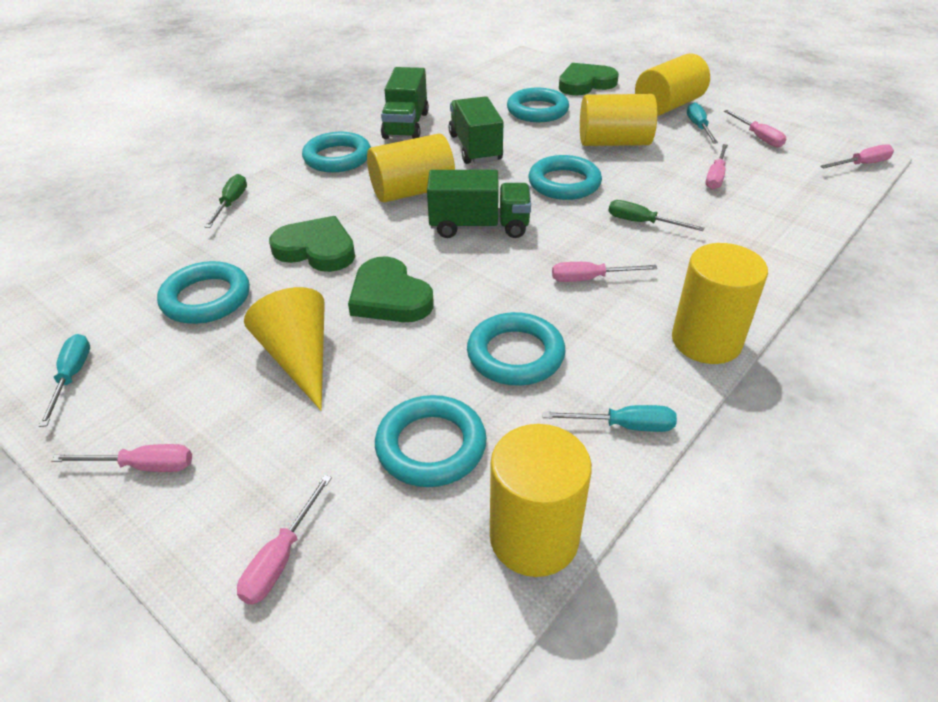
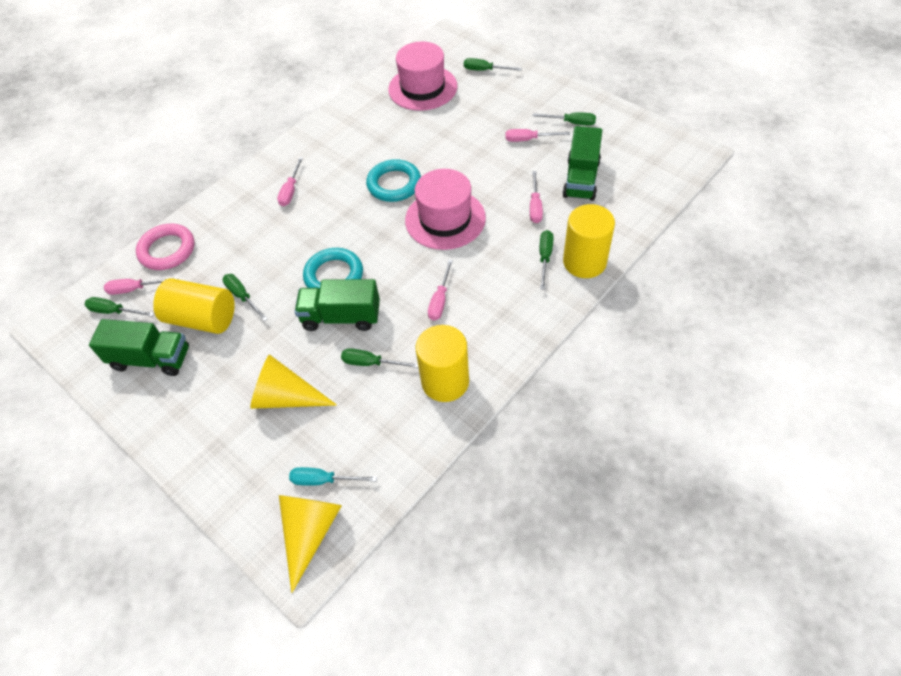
green heart: 3 -> 0
green screwdriver: 2 -> 6
pink hat: 0 -> 2
pink ring: 0 -> 1
pink screwdriver: 6 -> 5
turquoise ring: 6 -> 2
turquoise screwdriver: 3 -> 1
yellow cone: 1 -> 2
yellow cylinder: 5 -> 3

